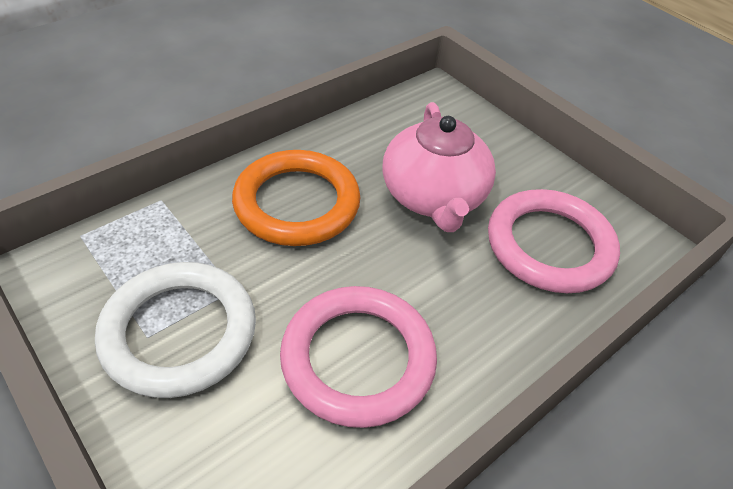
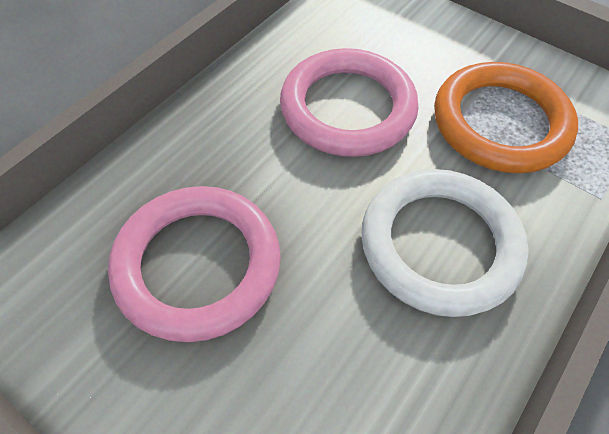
pink teapot: 1 -> 0

